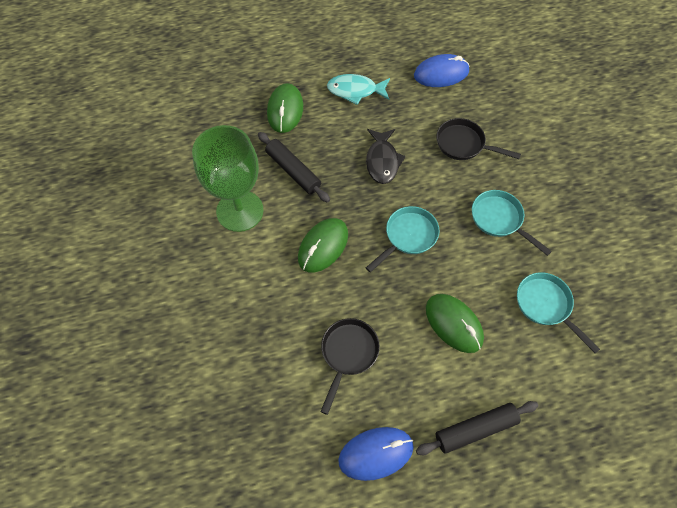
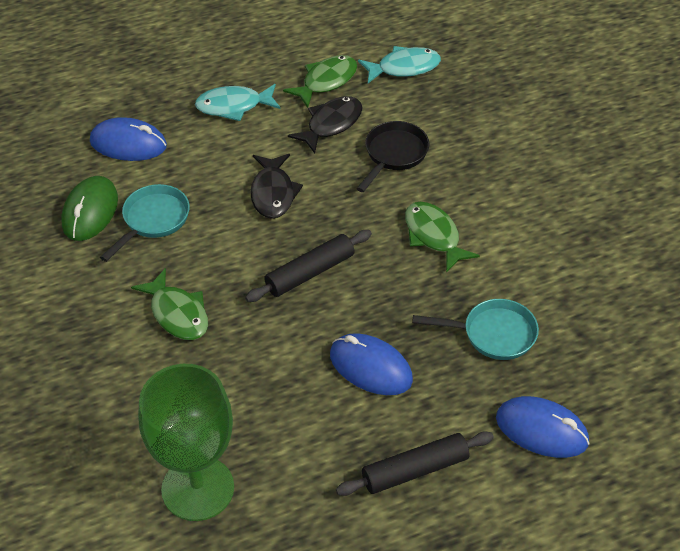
black fish: 1 -> 2
black pan: 2 -> 1
blue mouse: 2 -> 3
green fish: 0 -> 3
green mouse: 3 -> 1
turquoise fish: 1 -> 2
turquoise pan: 3 -> 2

